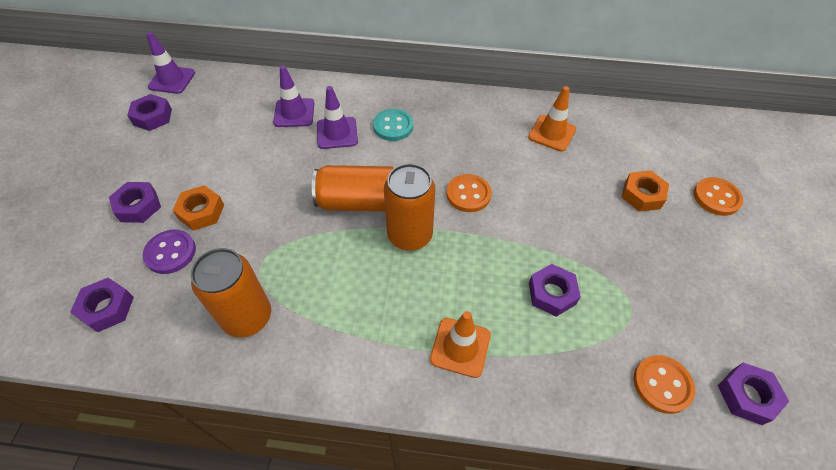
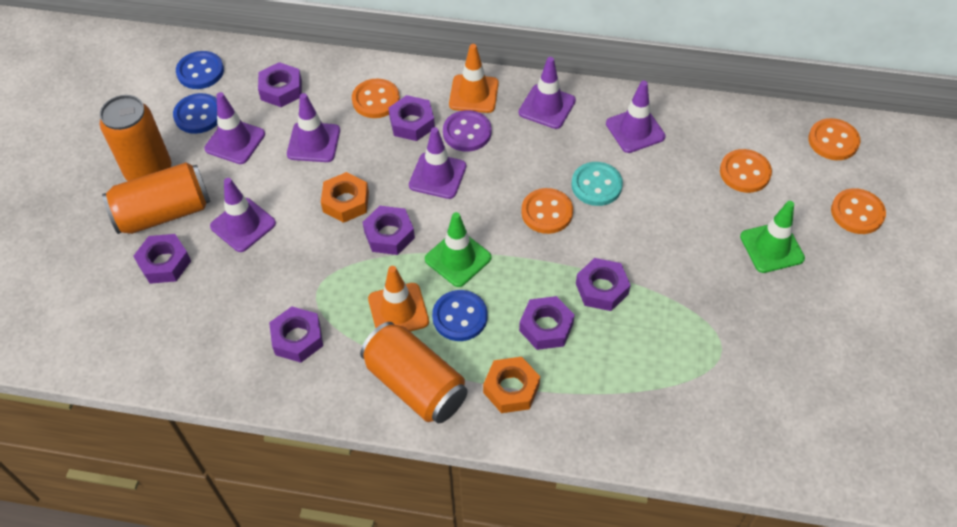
blue button: 0 -> 3
green traffic cone: 0 -> 2
orange button: 3 -> 5
purple nut: 5 -> 7
purple traffic cone: 3 -> 6

